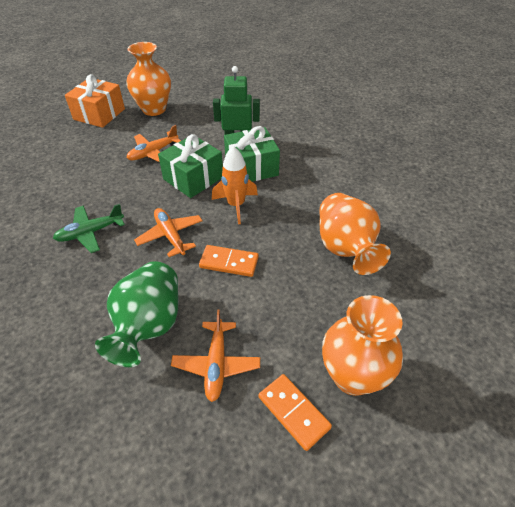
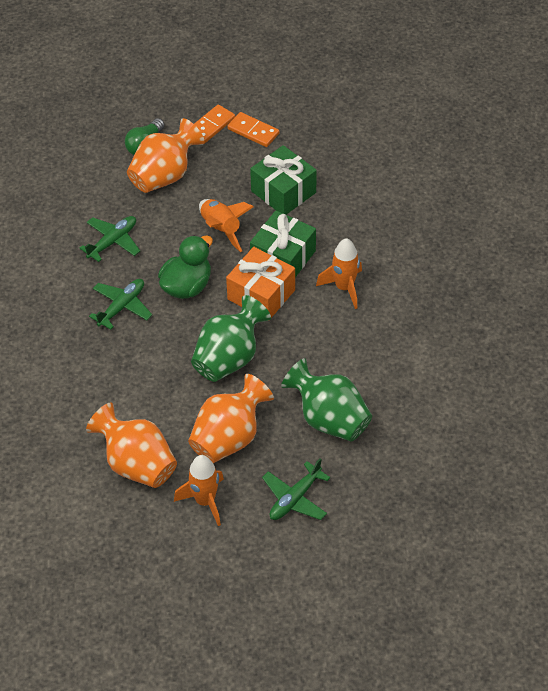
green duck: 0 -> 1
green light bulb: 0 -> 1
green plane: 1 -> 3
green robot: 1 -> 0
green vase: 1 -> 2
orange plane: 3 -> 0
orange rocket: 1 -> 3

